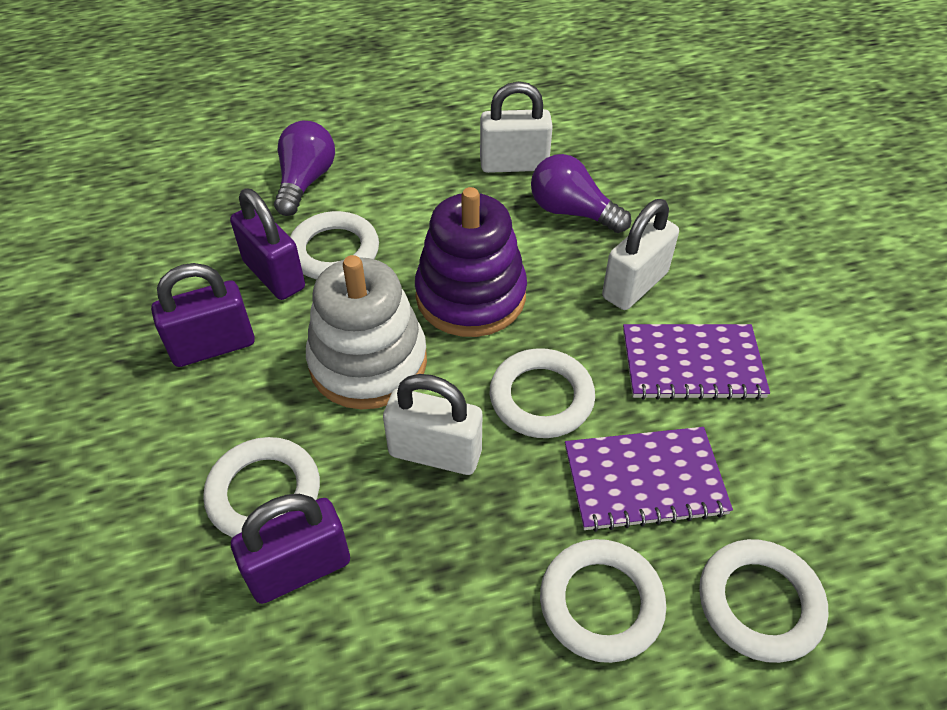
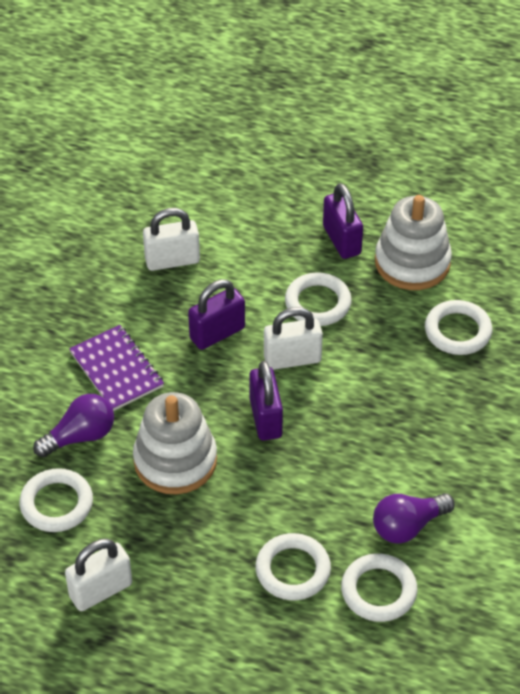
purple notebook: 2 -> 1
purple stacking toy: 1 -> 0
white stacking toy: 1 -> 2

